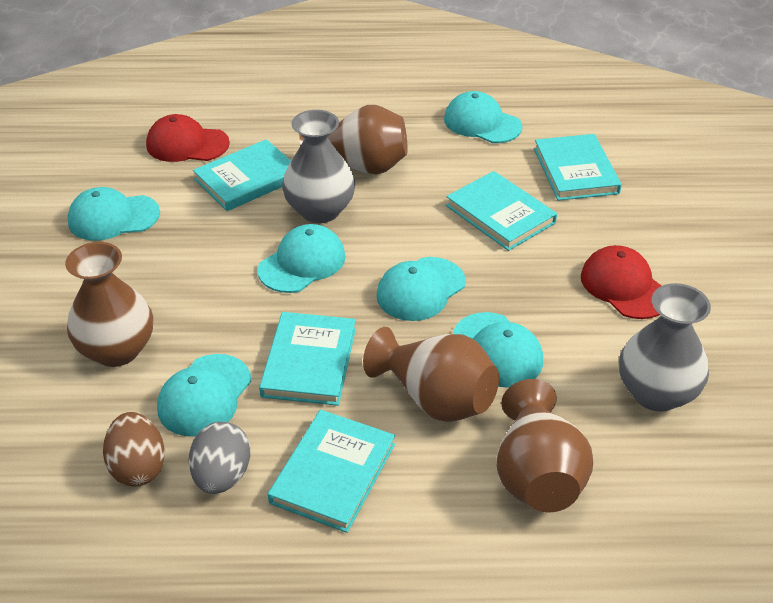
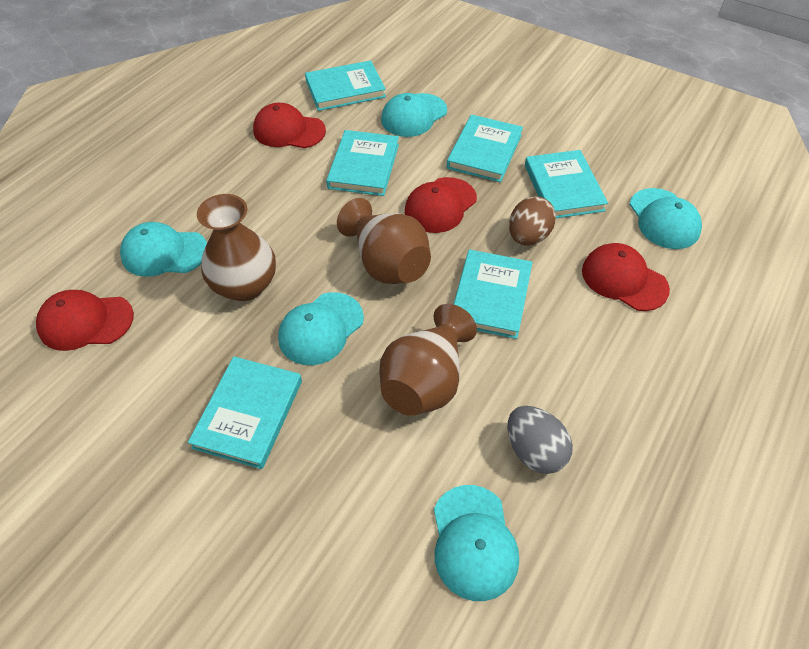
brown vase: 4 -> 3
grey vase: 2 -> 0
red cap: 2 -> 4
turquoise book: 5 -> 6
turquoise cap: 6 -> 5

